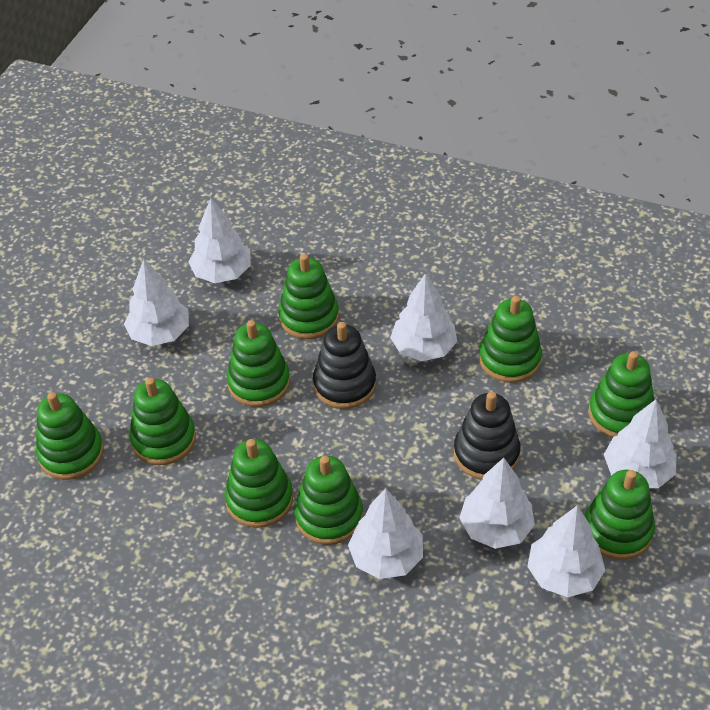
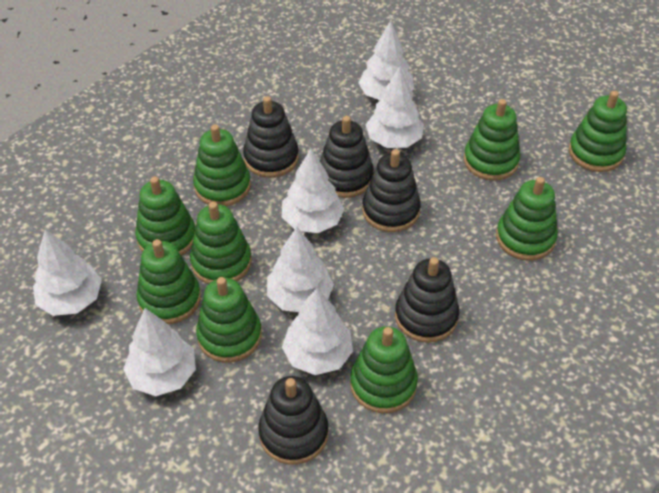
black stacking toy: 2 -> 5

